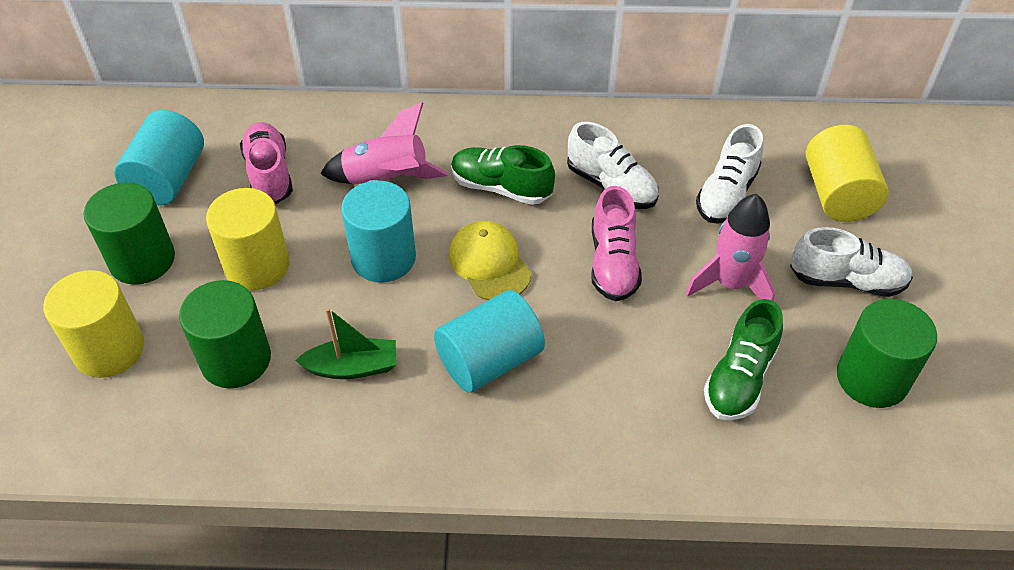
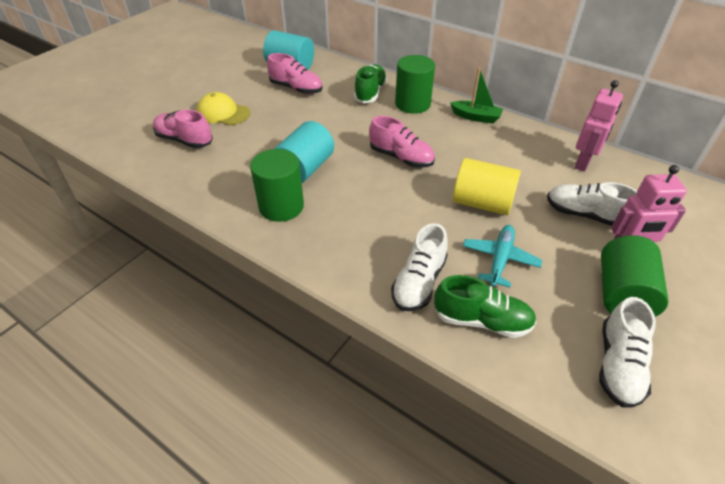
pink robot: 0 -> 2
pink rocket: 2 -> 0
pink shoe: 2 -> 3
turquoise cylinder: 3 -> 2
turquoise plane: 0 -> 1
yellow cylinder: 3 -> 1

